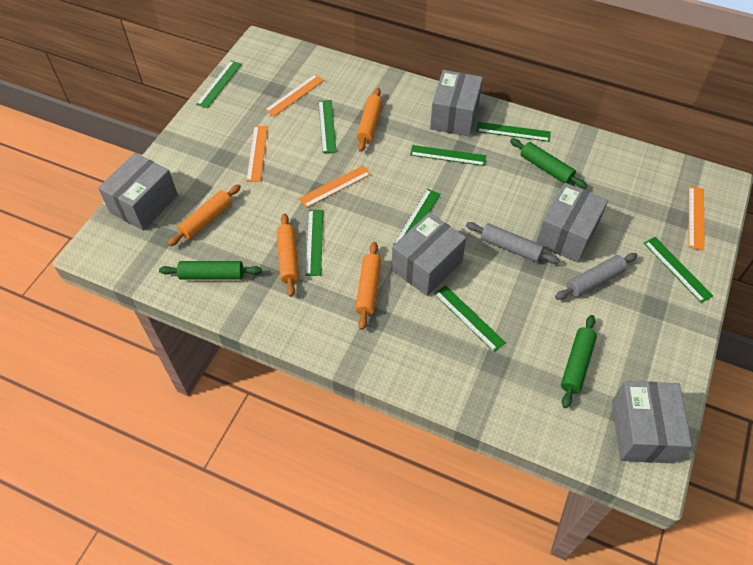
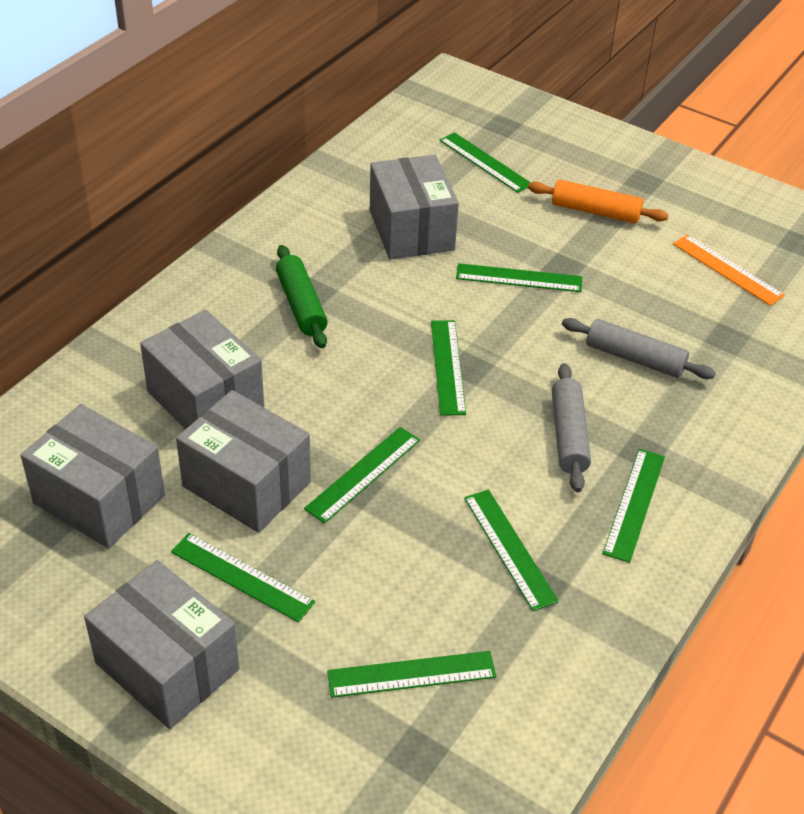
green rolling pin: 3 -> 1
orange rolling pin: 4 -> 1
orange ruler: 4 -> 1

